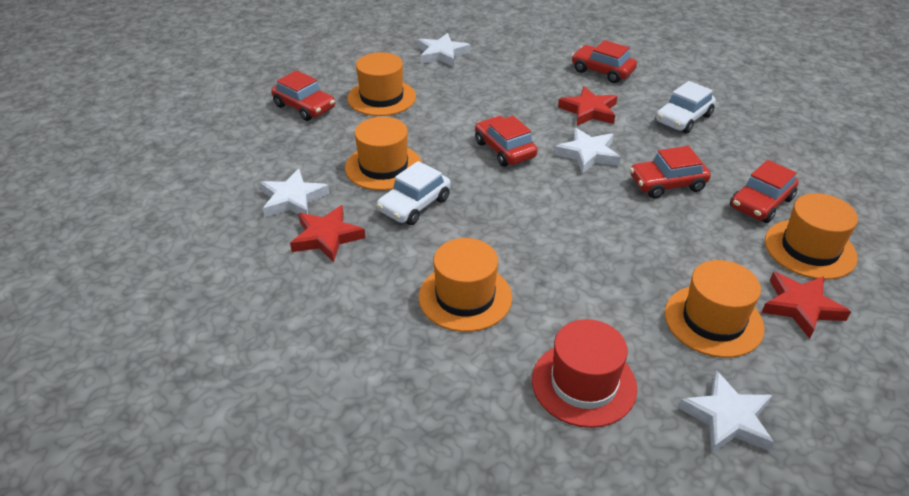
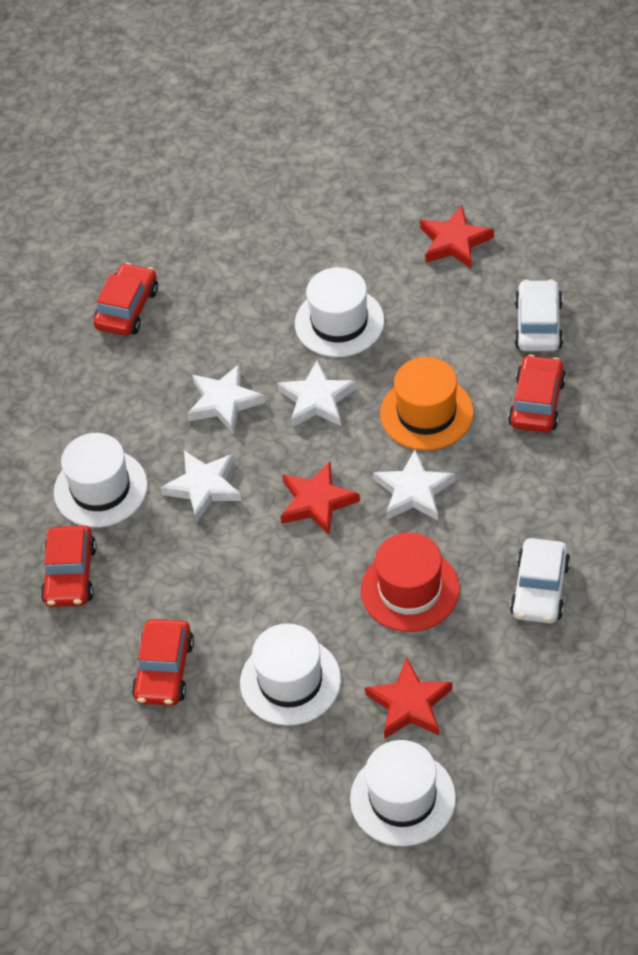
orange hat: 5 -> 1
red car: 5 -> 4
white hat: 0 -> 4

